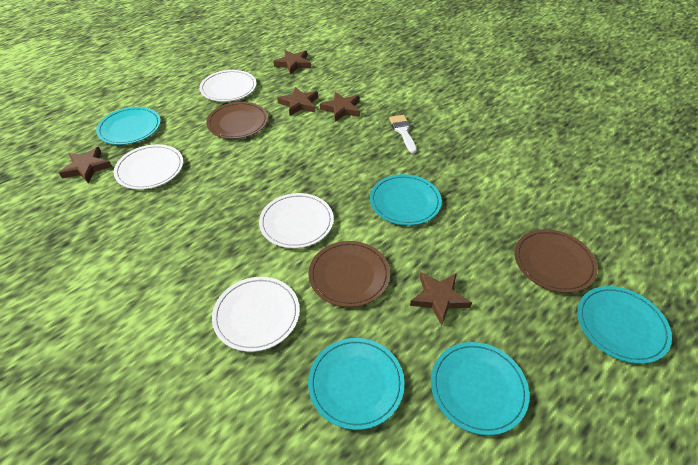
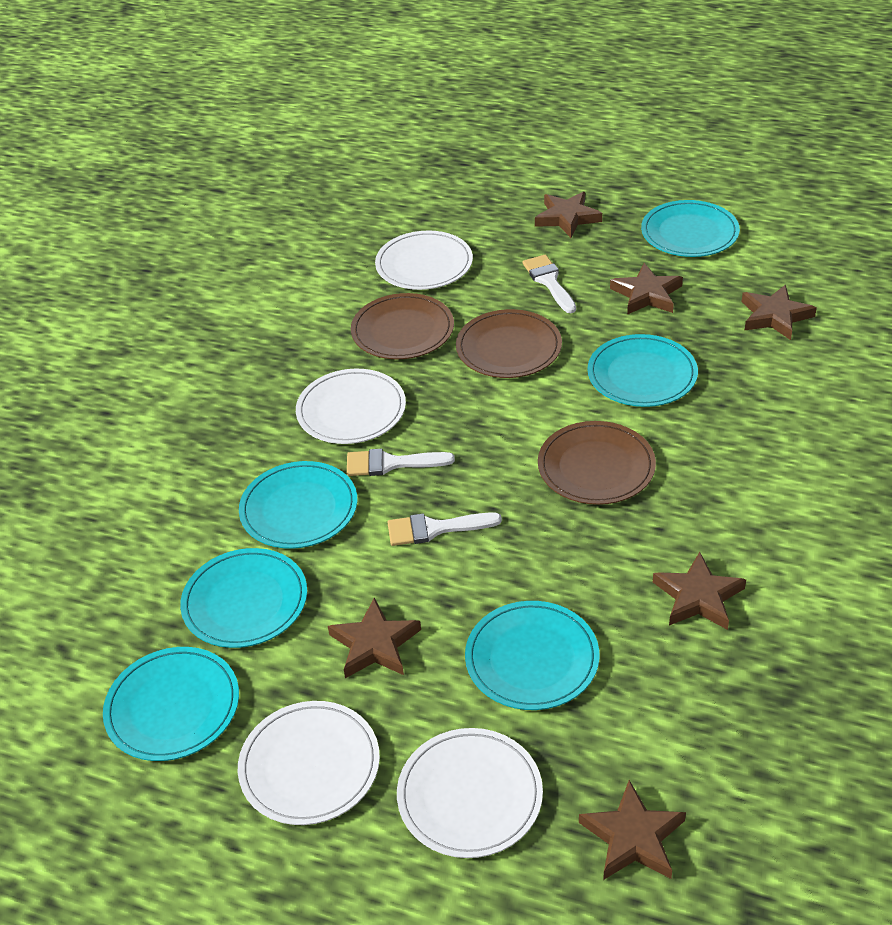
brown star: 5 -> 6
turquoise plate: 5 -> 6
white brush: 1 -> 3

